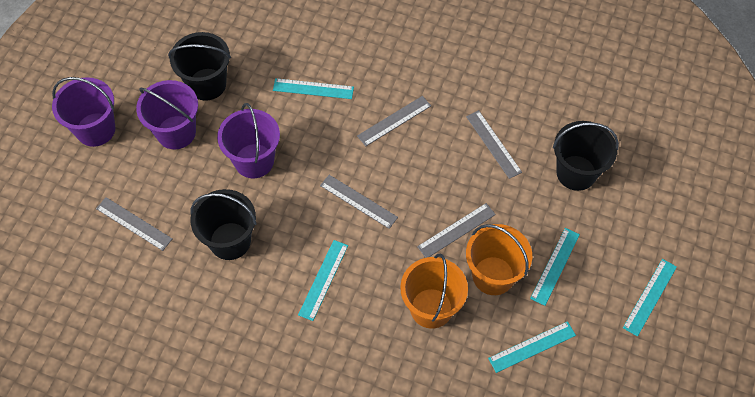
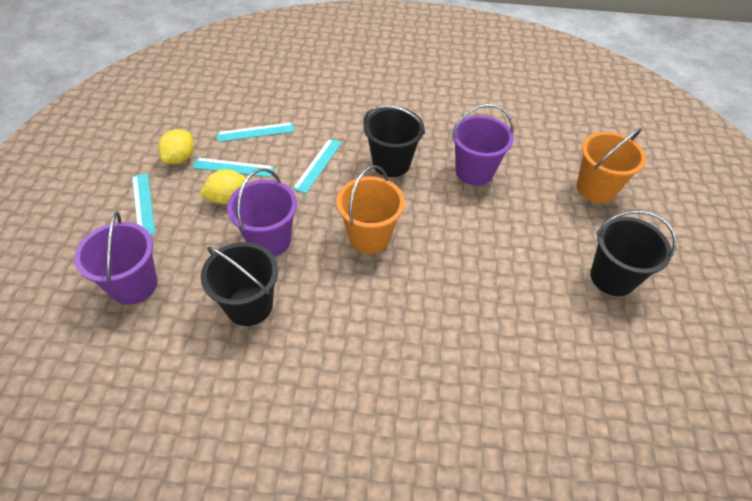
grey ruler: 5 -> 0
turquoise ruler: 5 -> 4
yellow lemon: 0 -> 2

